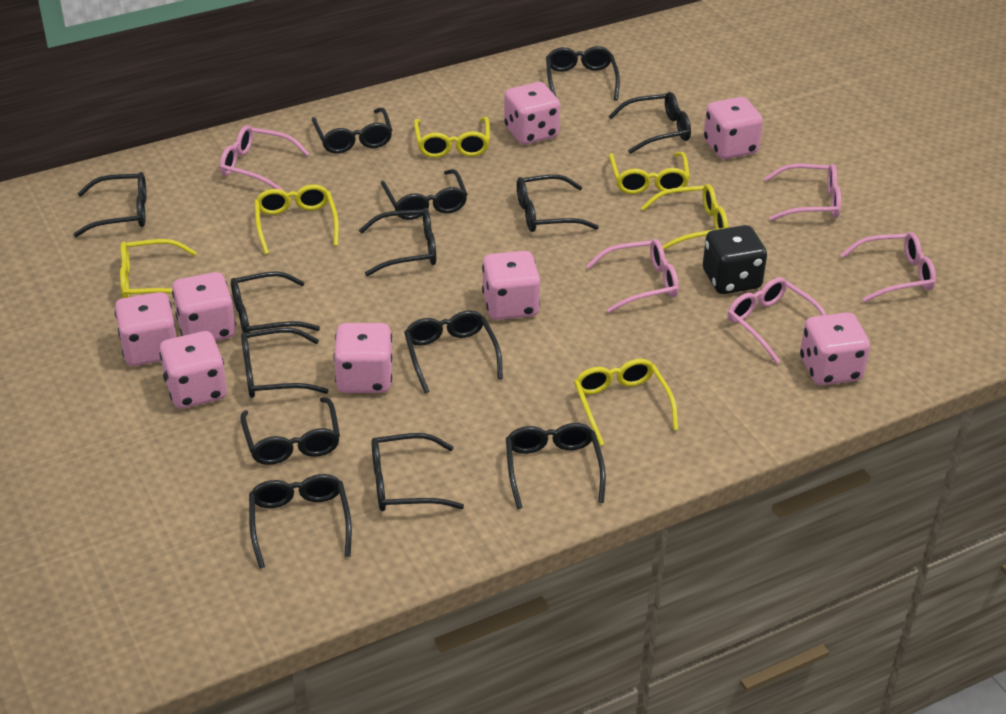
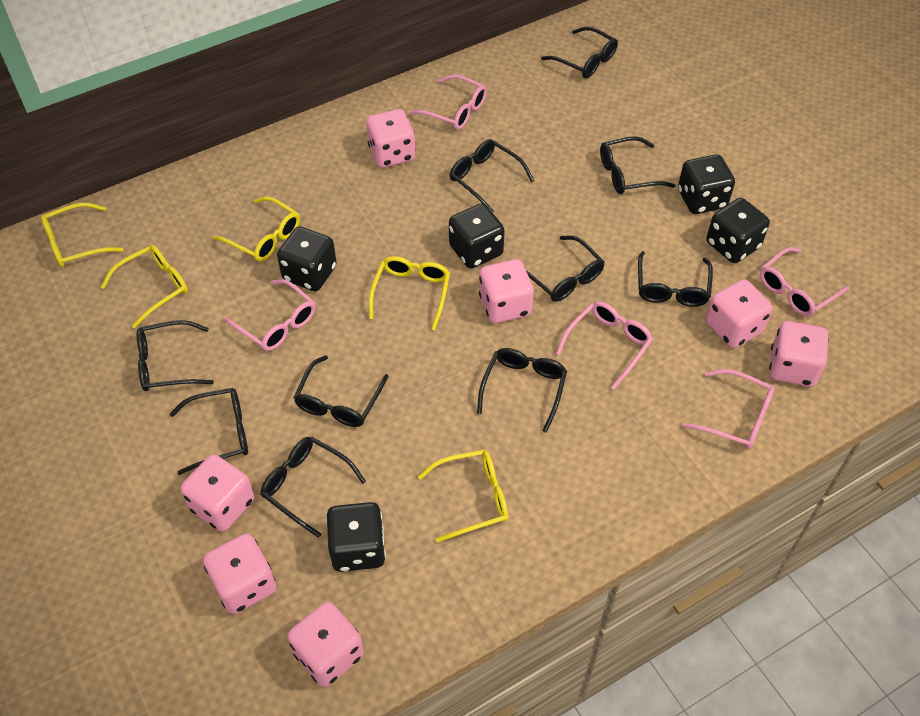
black dice: 1 -> 5
black glasses: 14 -> 10
pink dice: 8 -> 7
yellow glasses: 6 -> 5

